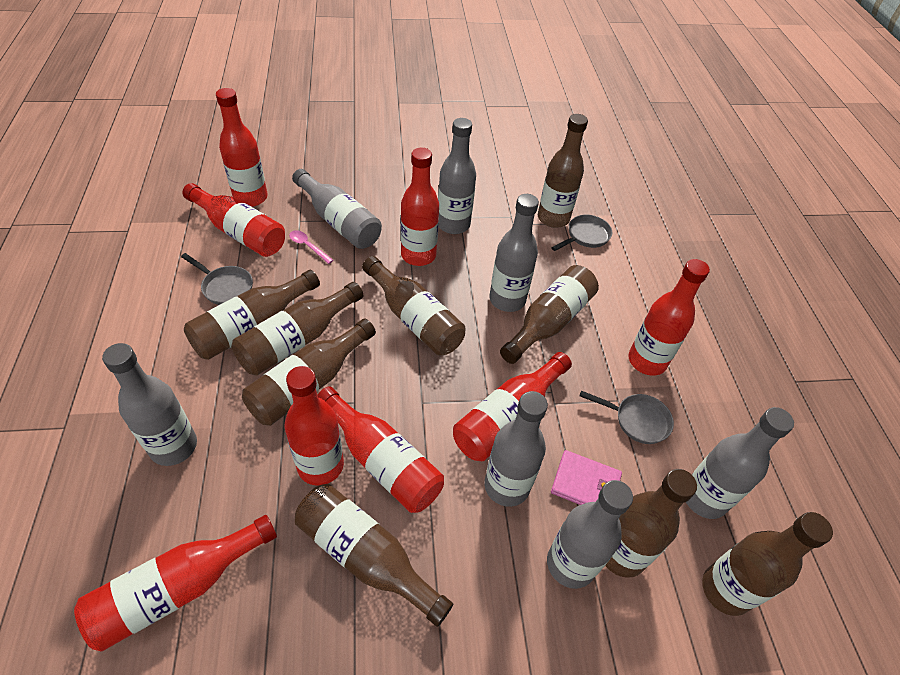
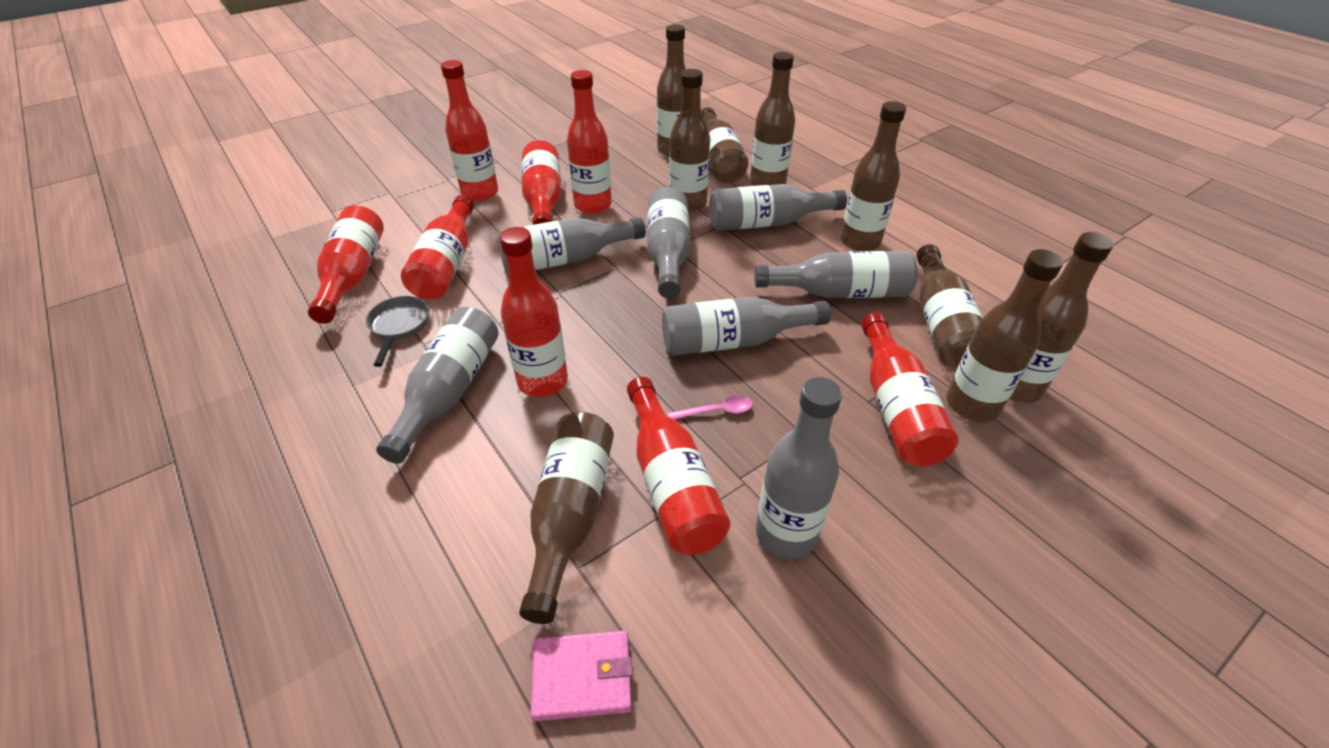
grey pan: 3 -> 1

